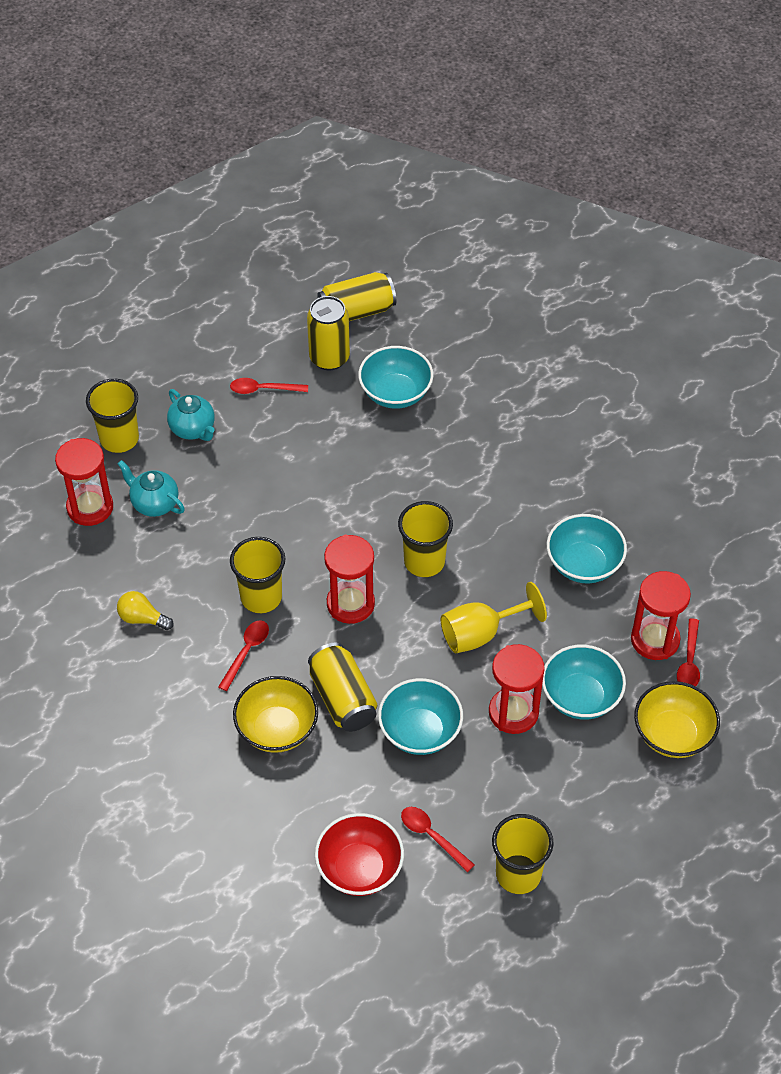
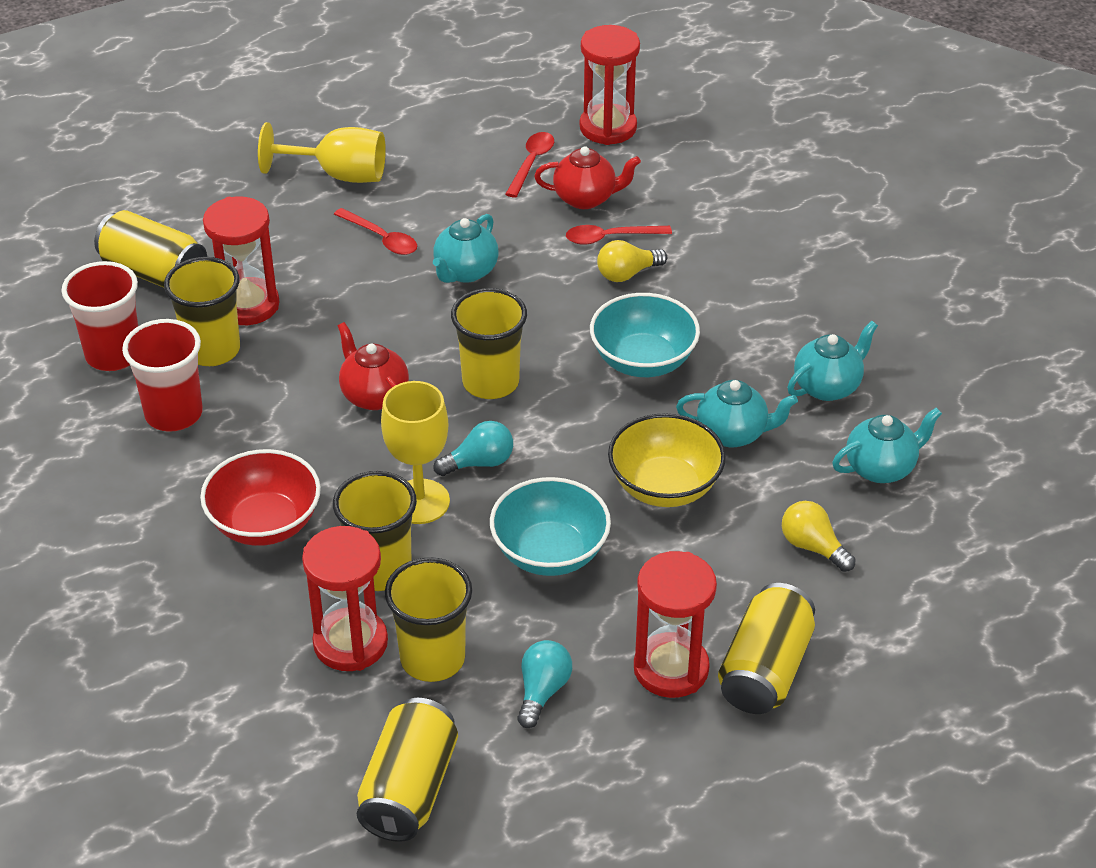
red cup: 0 -> 2
red spoon: 4 -> 3
red teapot: 0 -> 2
turquoise bowl: 4 -> 2
turquoise light bulb: 0 -> 2
turquoise teapot: 2 -> 4
yellow bowl: 2 -> 1
yellow goblet: 1 -> 2
yellow light bulb: 1 -> 2

